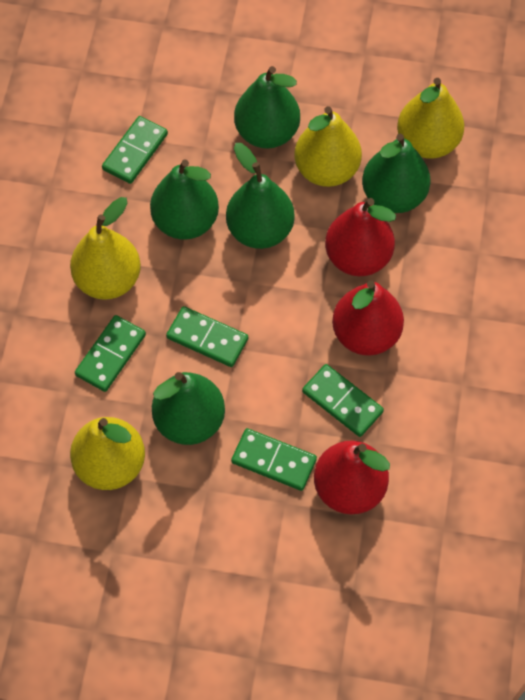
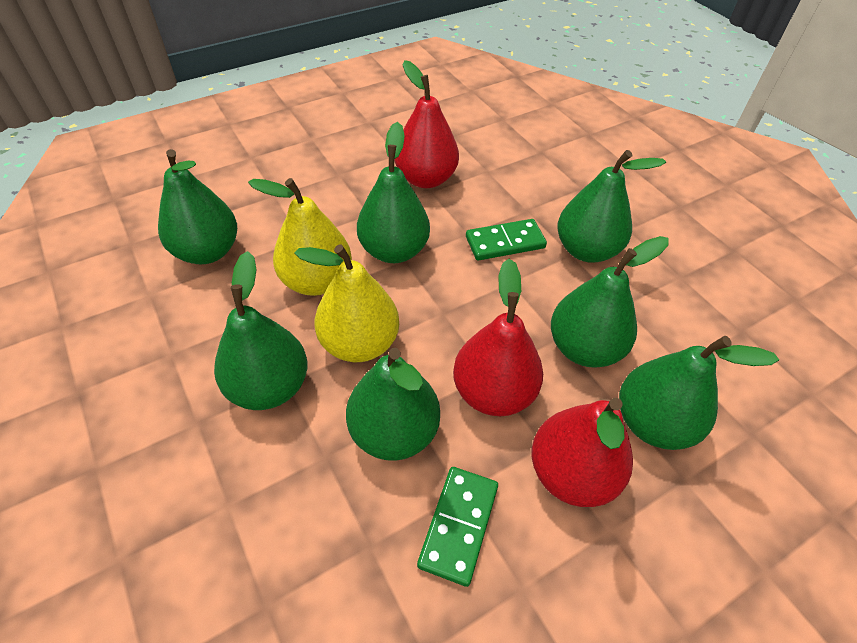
green domino: 5 -> 2
green pear: 5 -> 7
yellow pear: 4 -> 2

